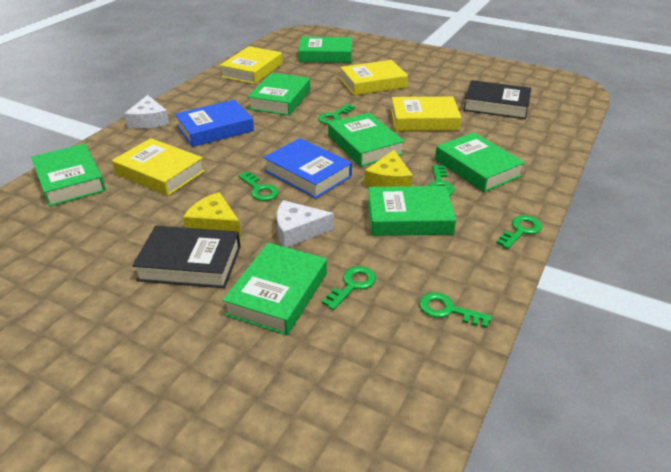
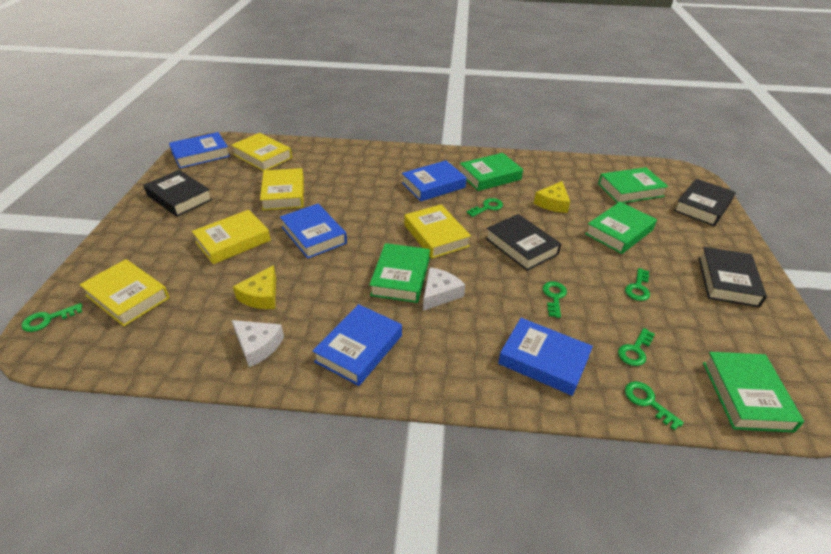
black book: 2 -> 4
blue book: 2 -> 5
green book: 7 -> 5
yellow book: 4 -> 5

